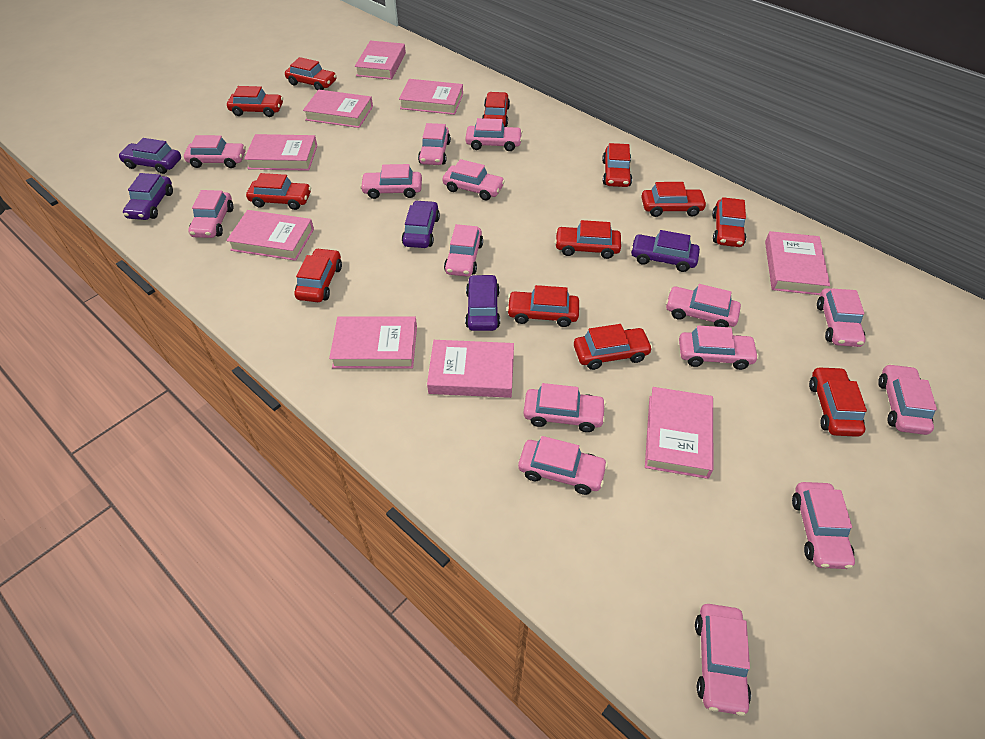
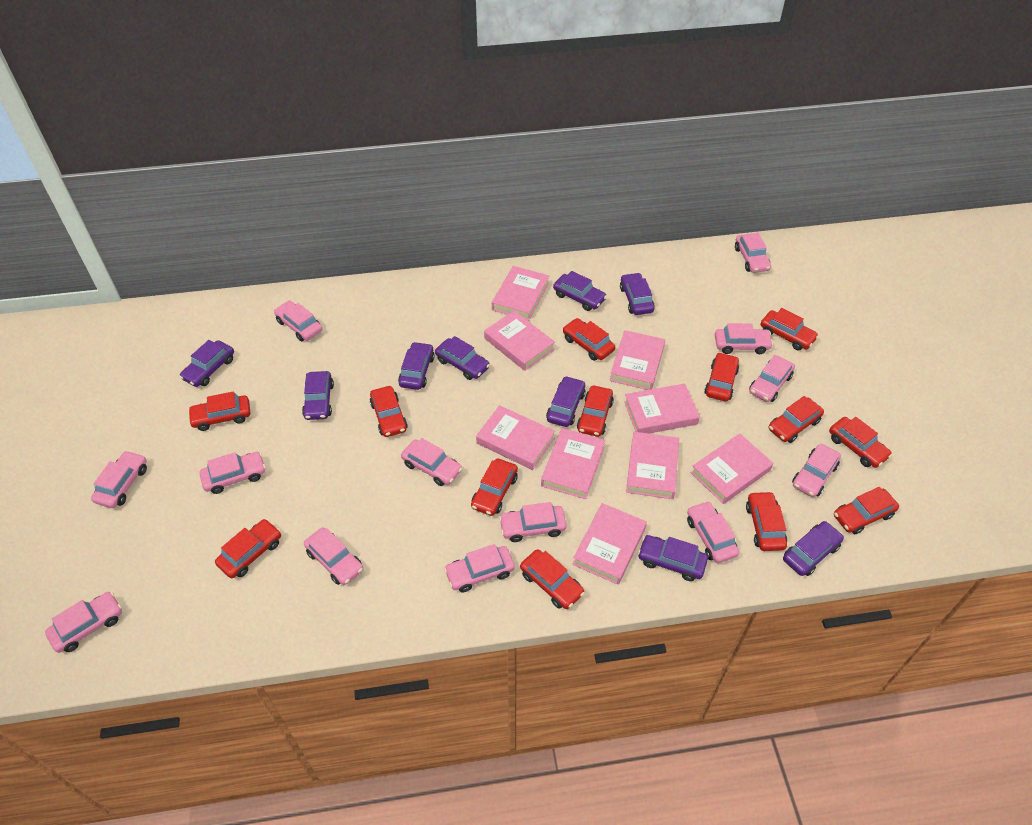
pink car: 15 -> 13
purple car: 5 -> 9
red car: 12 -> 13

